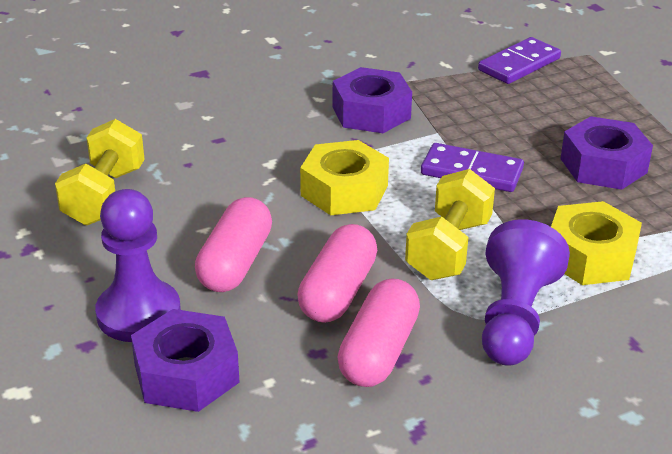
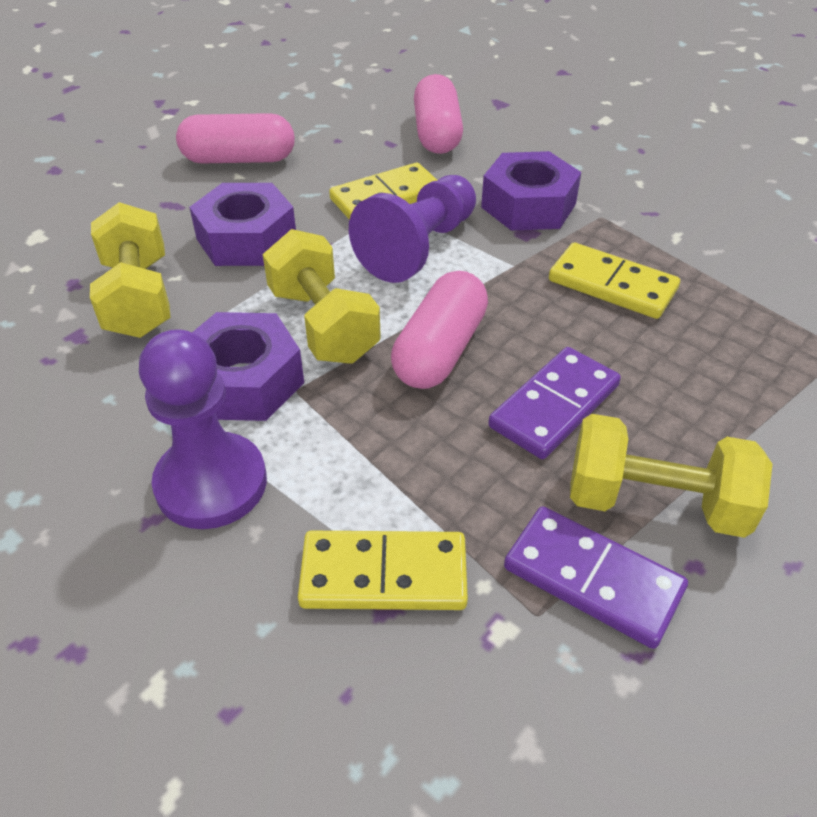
yellow domino: 0 -> 3
yellow dumbbell: 2 -> 3
yellow nut: 2 -> 0

